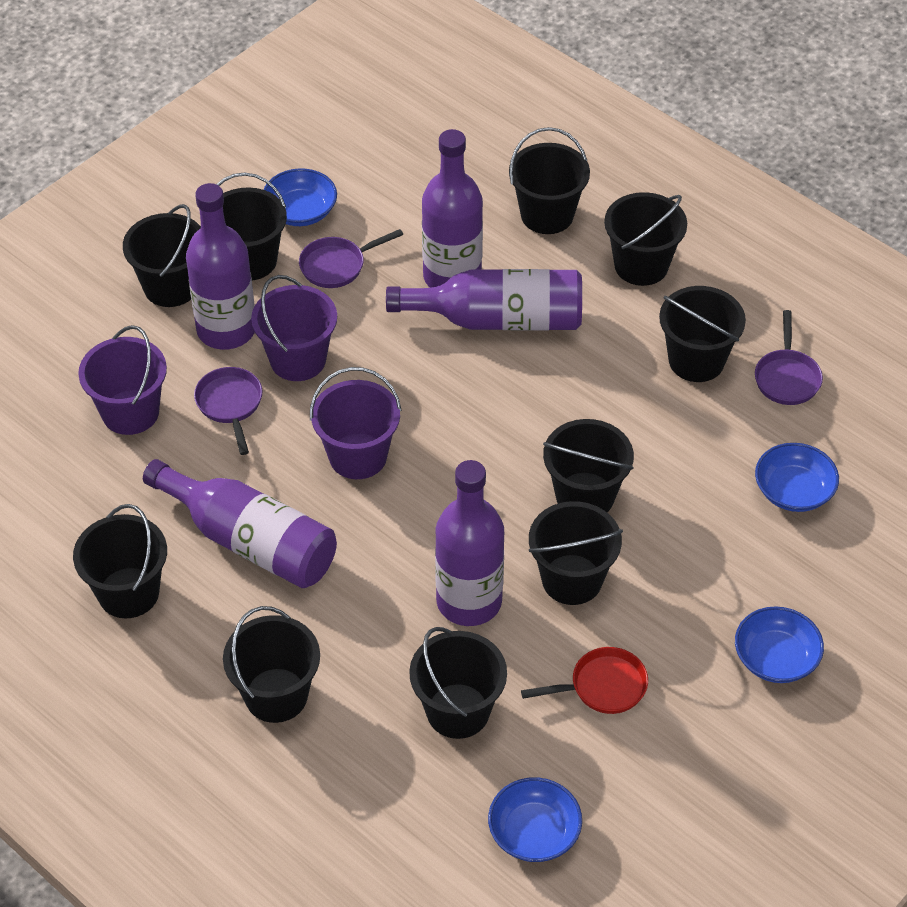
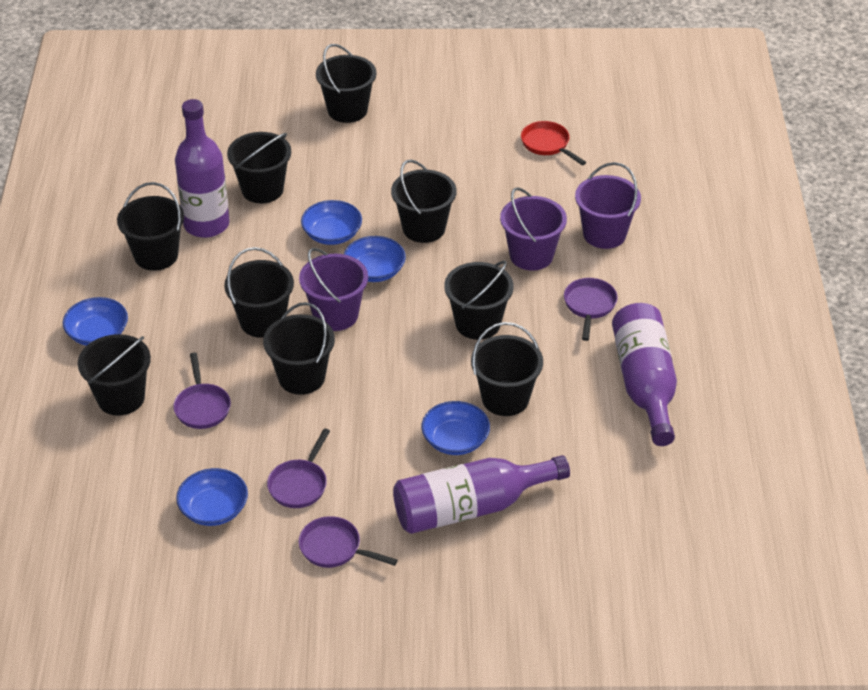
black bucket: 10 -> 9
blue bowl: 4 -> 5
purple bottle: 5 -> 3
purple pan: 3 -> 4

